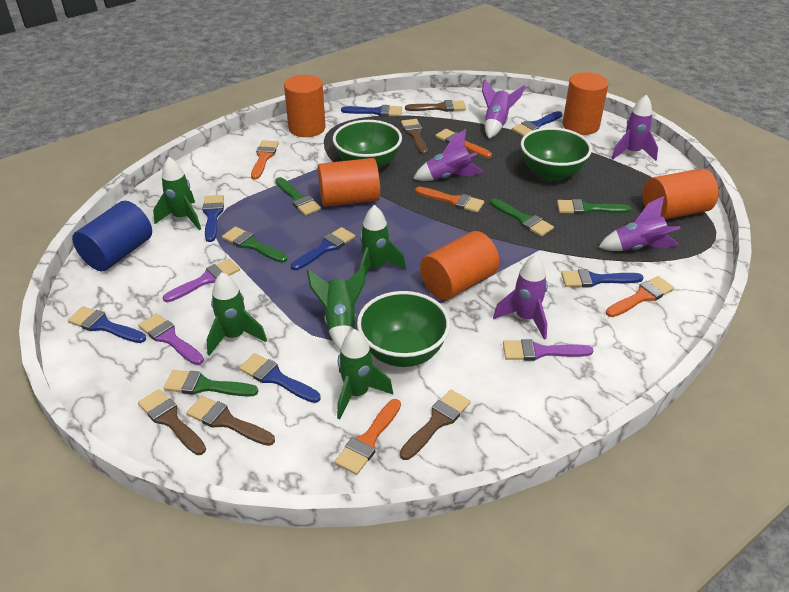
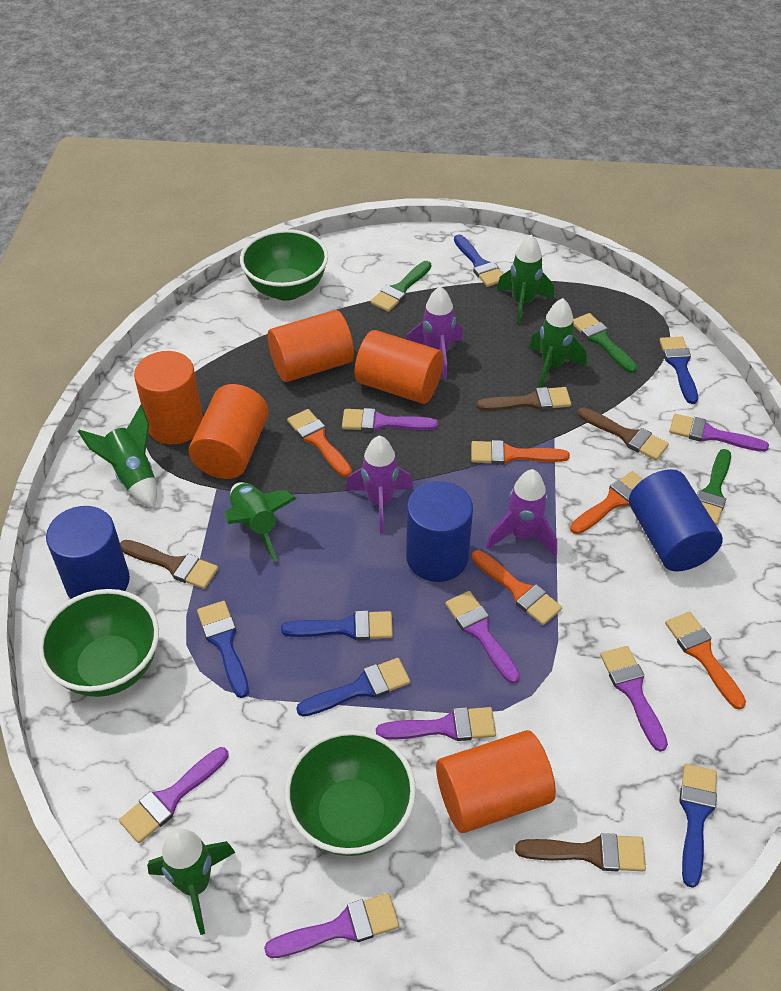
blue brush: 7 -> 6
blue cylinder: 1 -> 3
brown brush: 5 -> 4
green brush: 5 -> 3
purple brush: 3 -> 7
purple rocket: 5 -> 3

